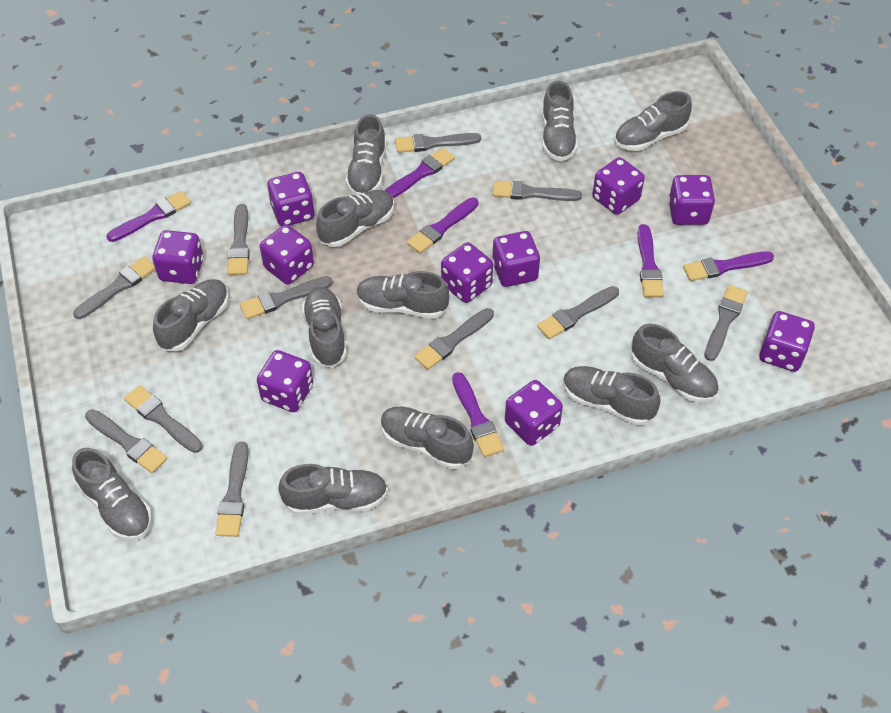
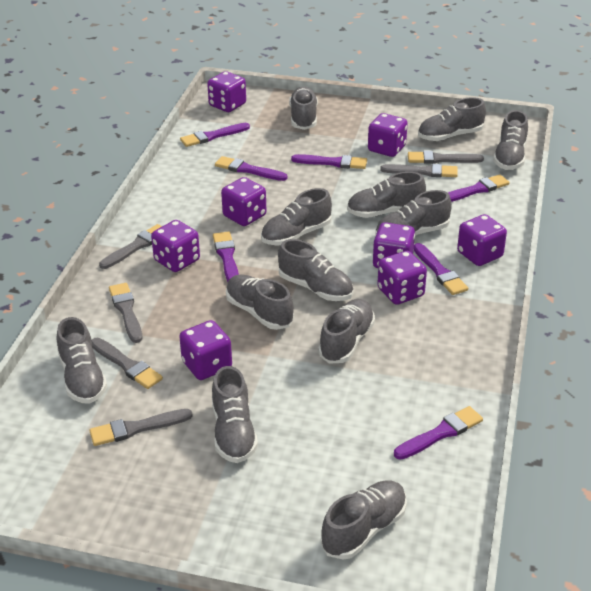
grey brush: 11 -> 6
purple brush: 6 -> 7
purple dice: 10 -> 8

